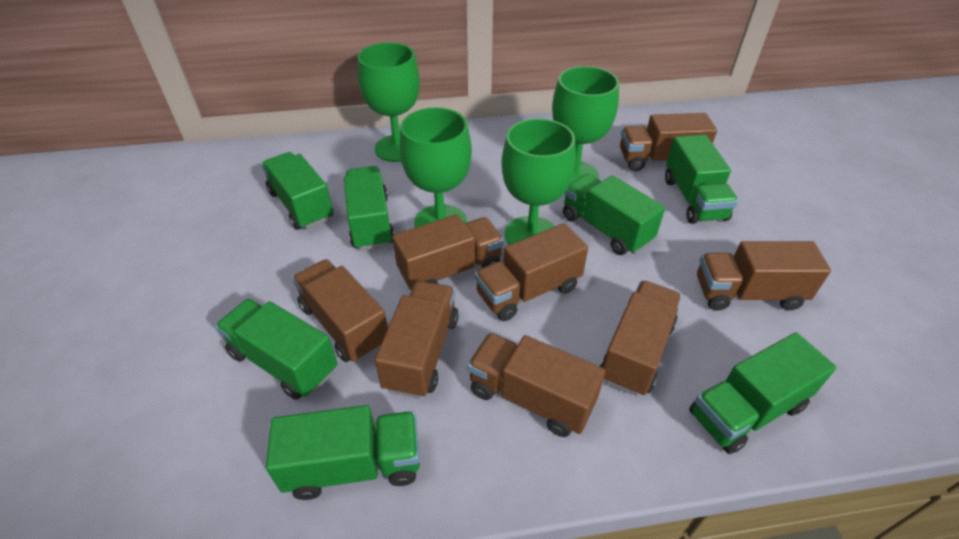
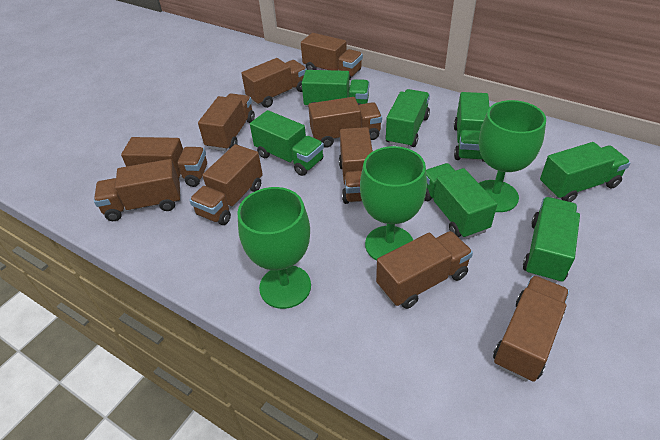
brown truck: 8 -> 10
green goblet: 4 -> 3

